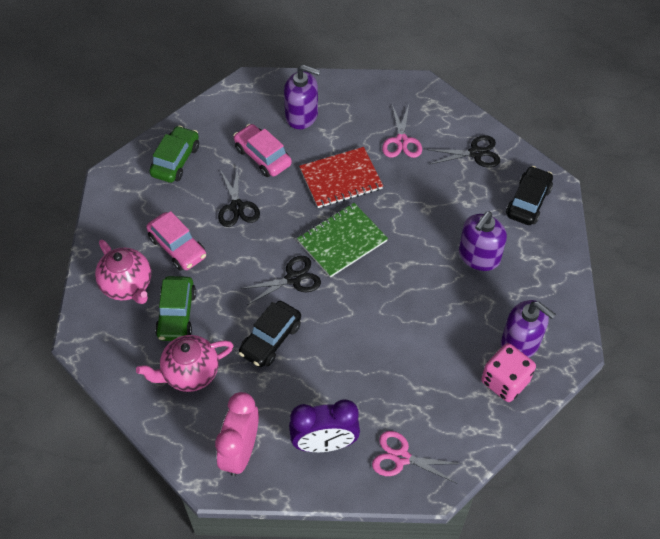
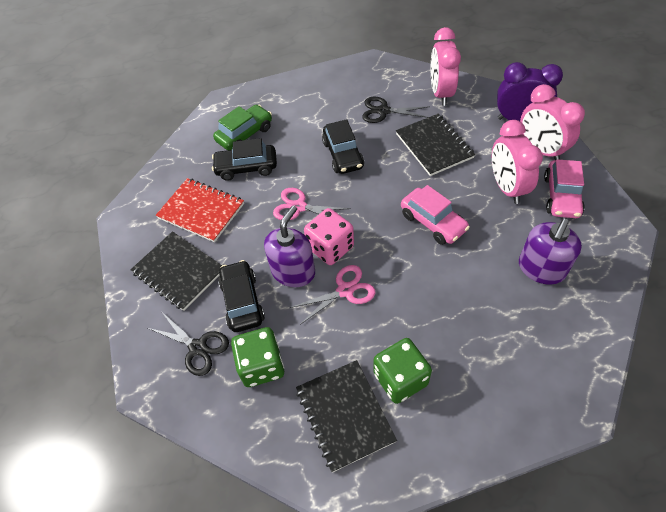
black car: 2 -> 3
black notebook: 0 -> 3
black scissors: 3 -> 2
green car: 2 -> 1
green dice: 0 -> 2
green notebook: 1 -> 0
pink clock: 1 -> 3
pink teapot: 2 -> 0
purple soap dispenser: 3 -> 2

